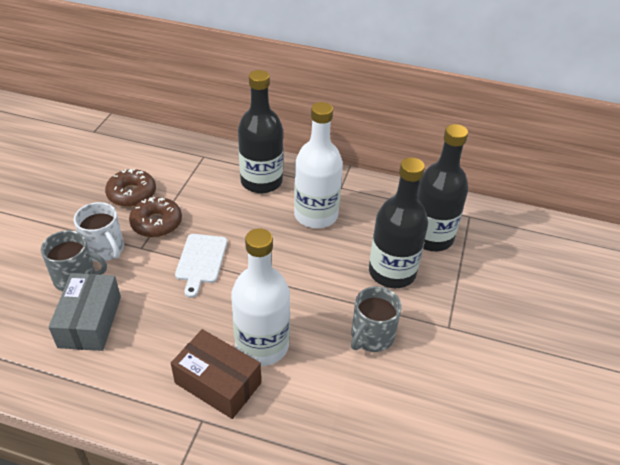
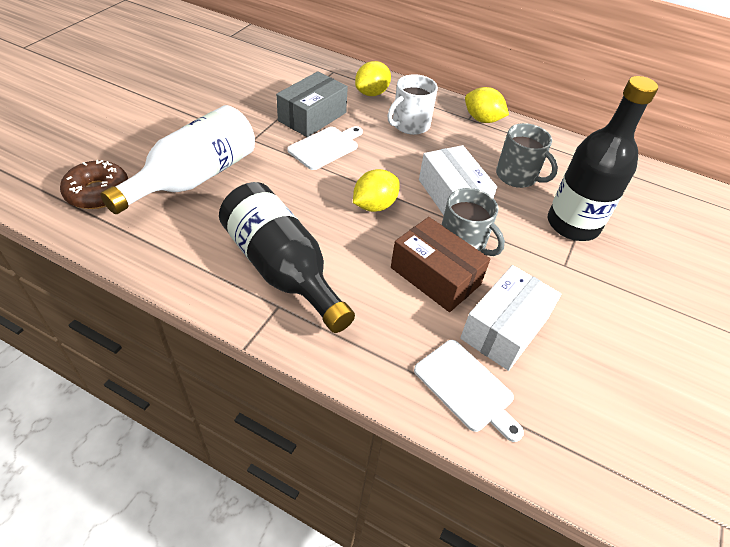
black bottle: 3 -> 2
brown donut: 2 -> 1
white bottle: 2 -> 1
white box: 0 -> 2
white cutting board: 1 -> 2
yellow lemon: 0 -> 3

